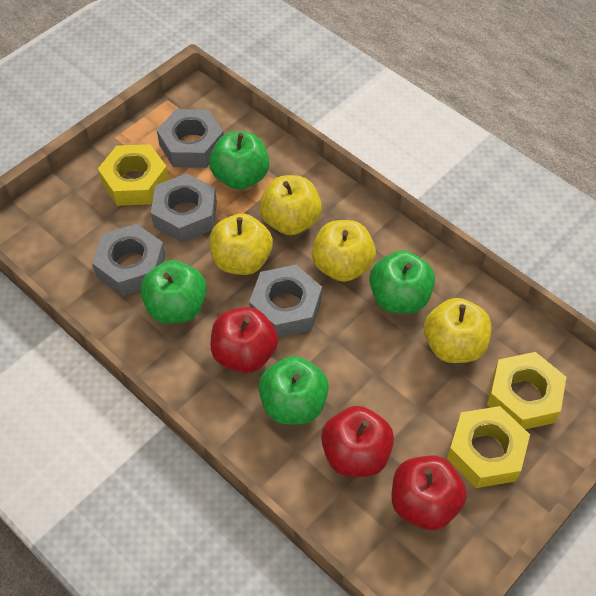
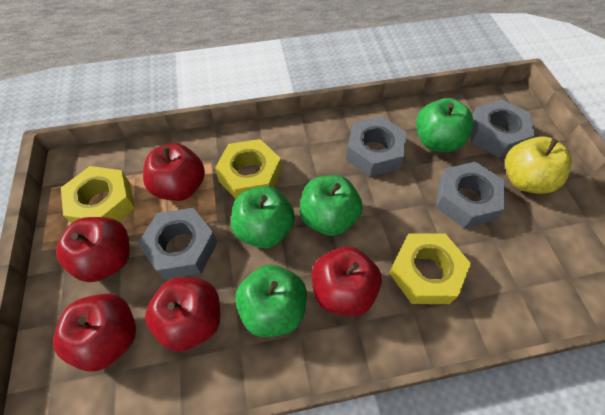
red apple: 3 -> 5
yellow apple: 4 -> 1

